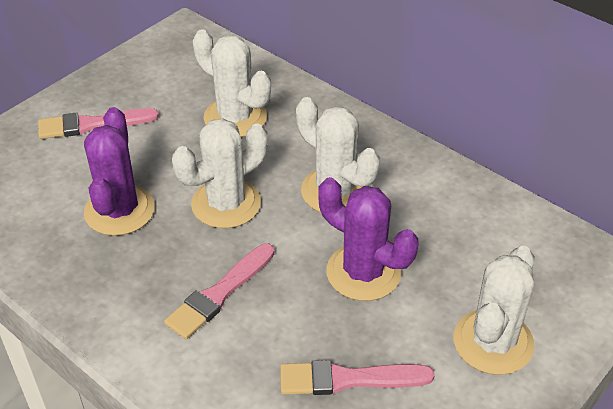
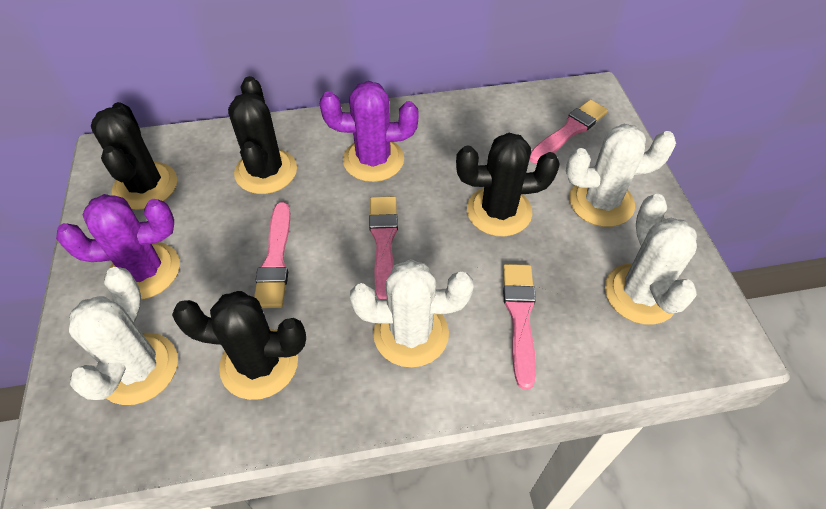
black cactus: 0 -> 4
pink brush: 3 -> 4

